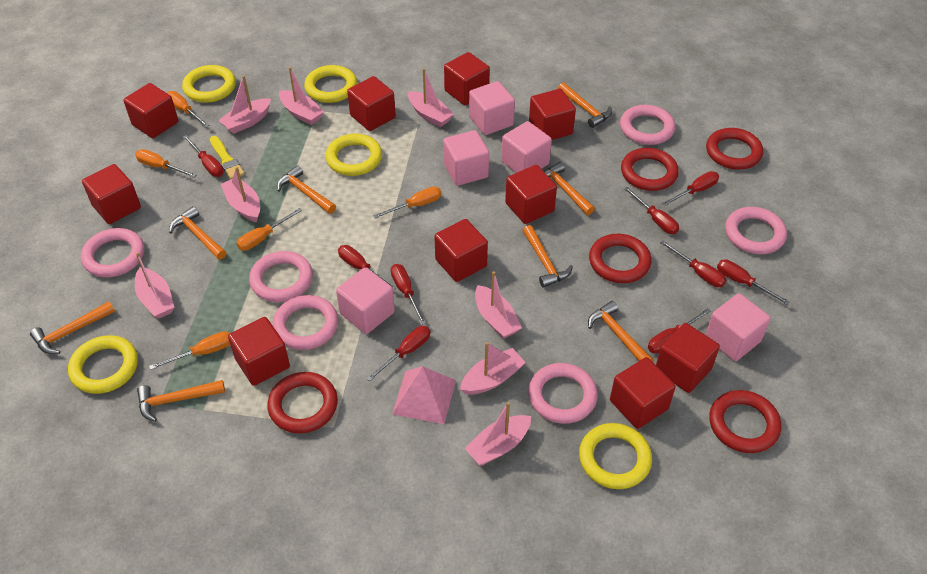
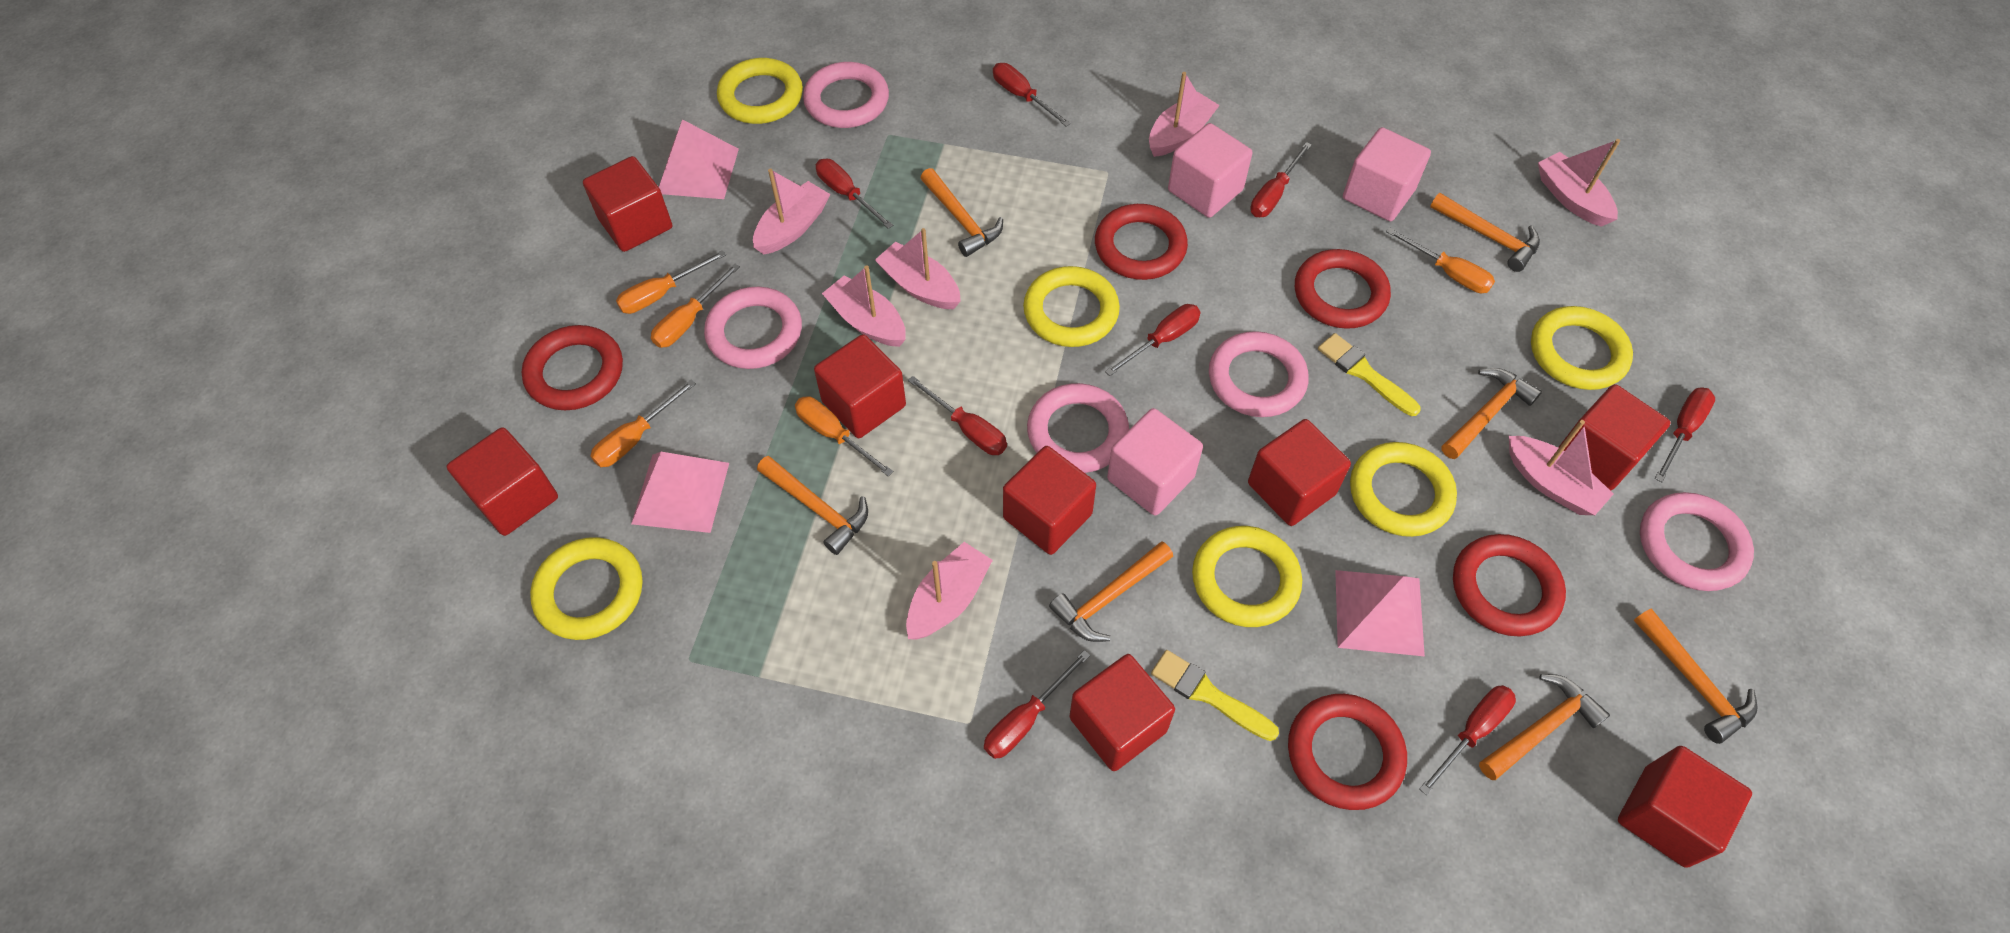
orange hammer: 8 -> 7
pink boat: 8 -> 7
pink cube: 5 -> 3
pink pyramid: 1 -> 3
pink ring: 6 -> 5
red cube: 10 -> 8
red screwdriver: 9 -> 8
yellow brush: 1 -> 2
yellow ring: 5 -> 6

